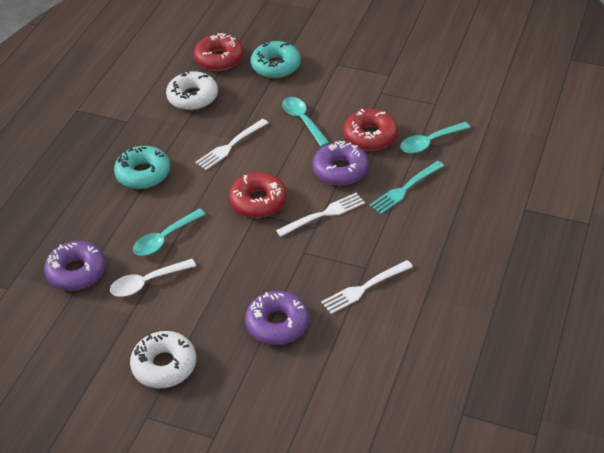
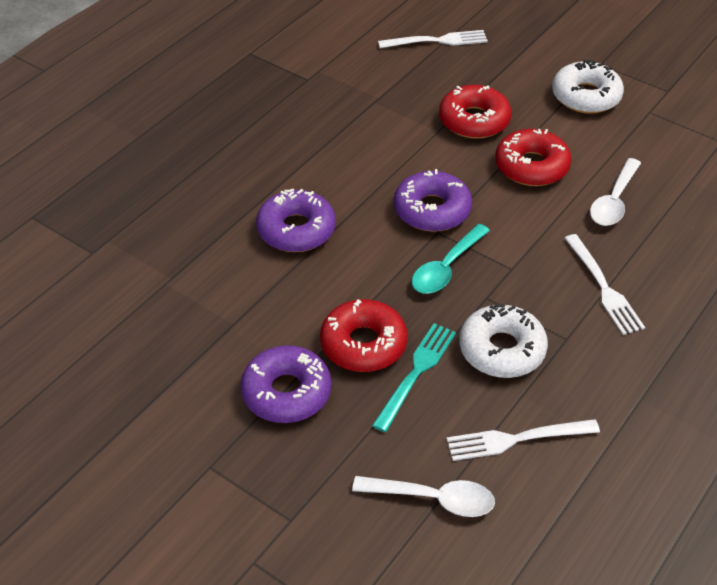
turquoise donut: 2 -> 0
turquoise spoon: 3 -> 1
white spoon: 1 -> 2

